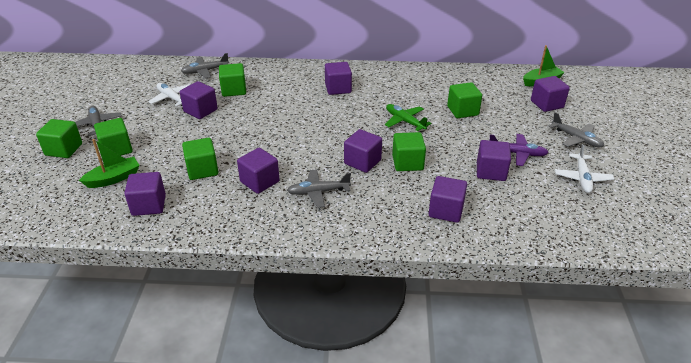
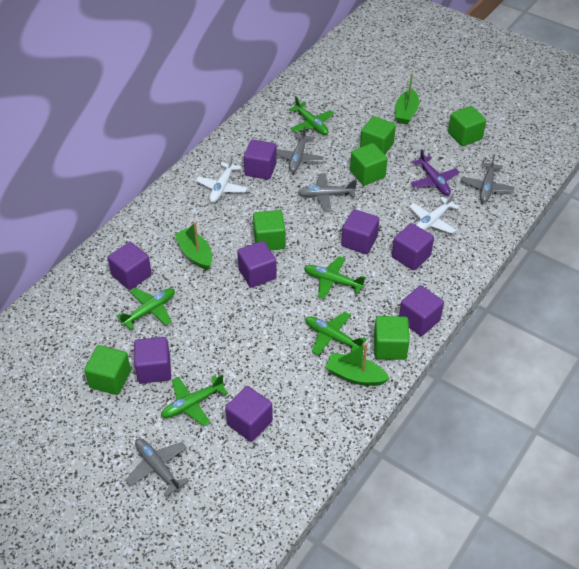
green boat: 2 -> 3
green plane: 1 -> 5

